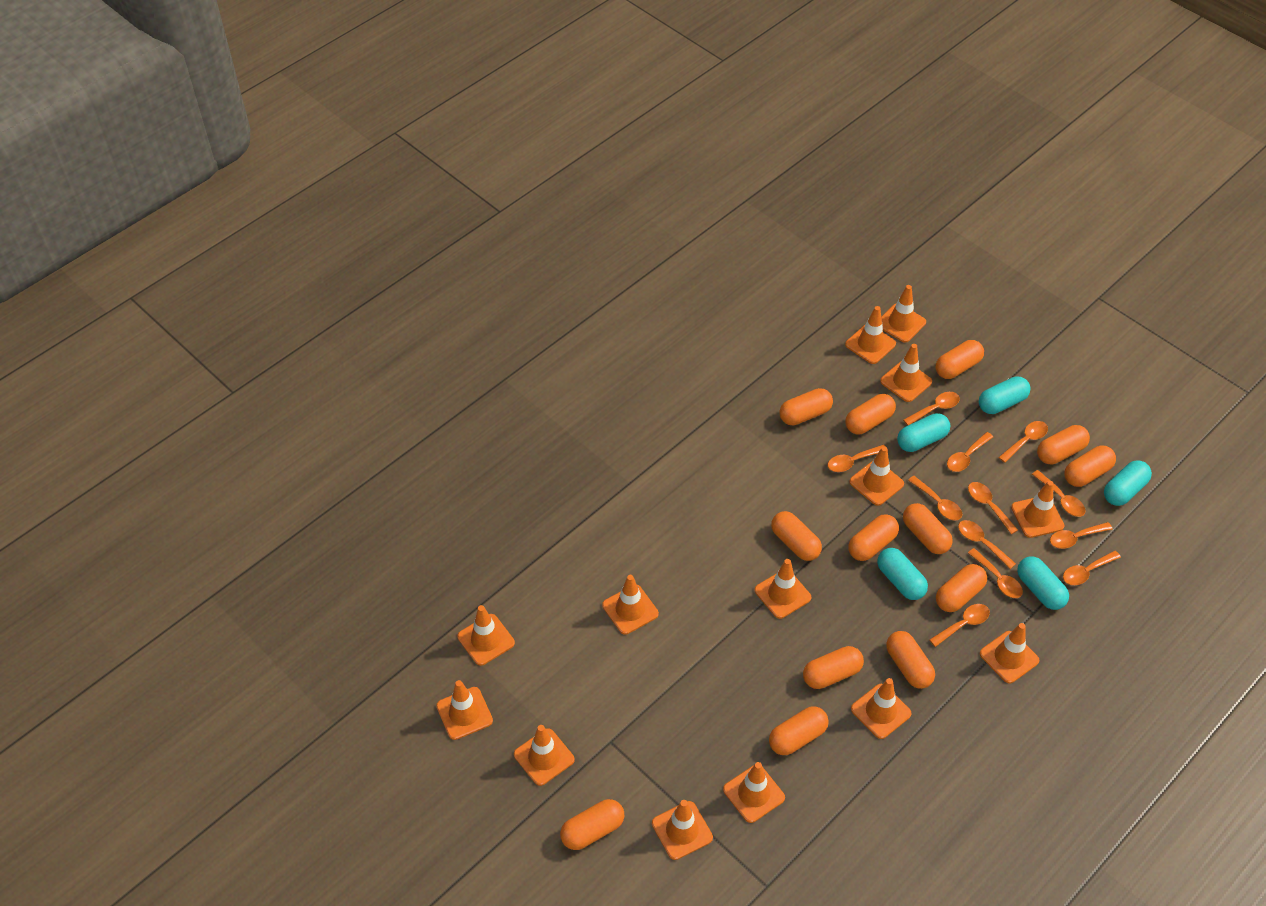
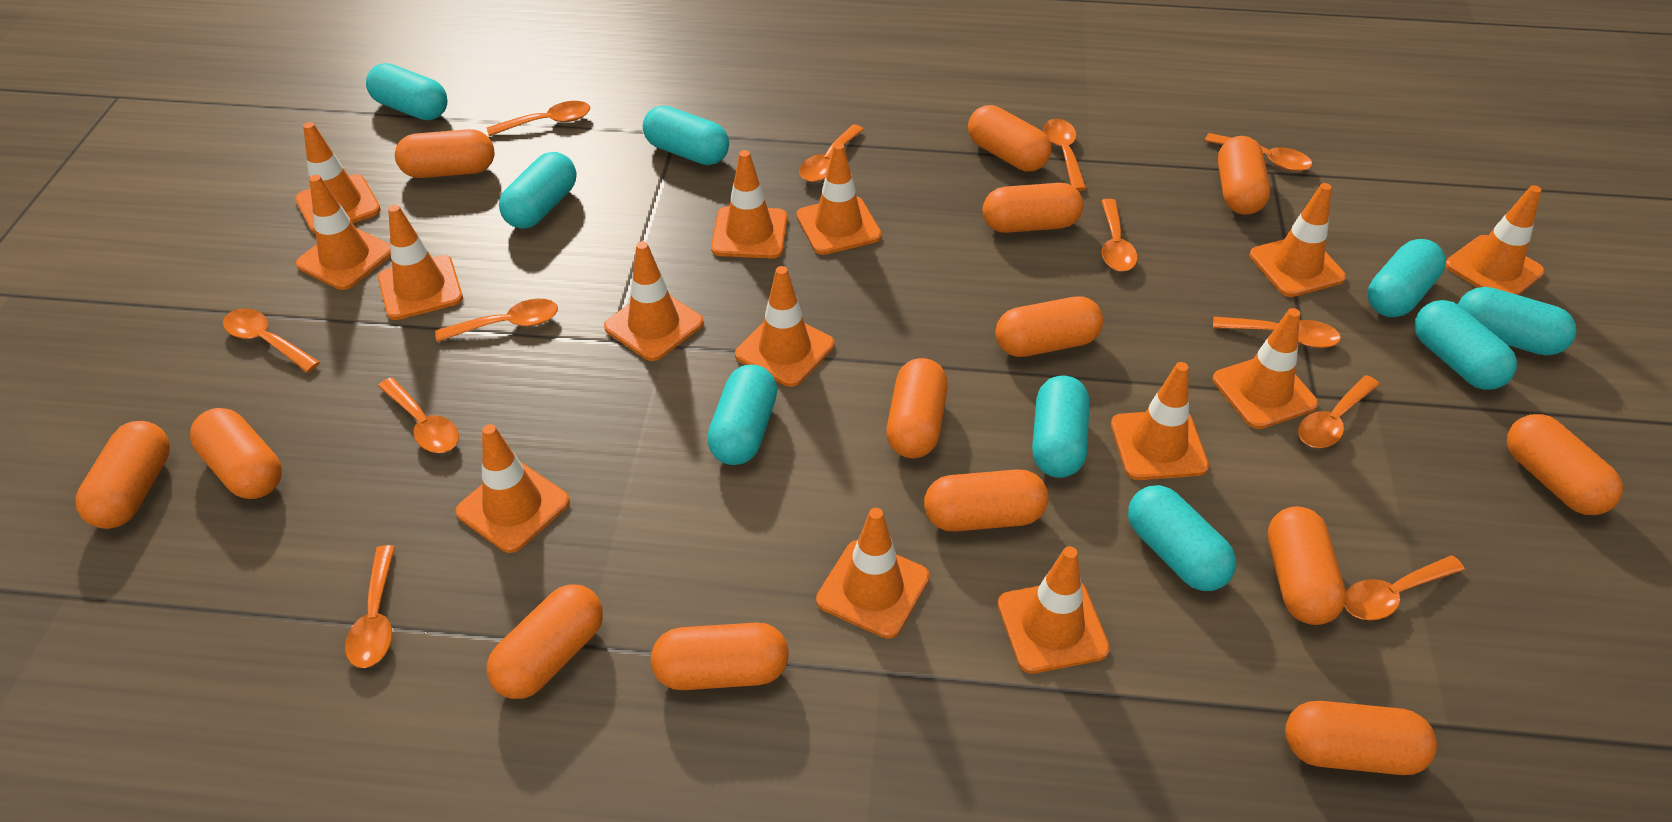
orange capsule: 13 -> 14
turquoise capsule: 5 -> 9

